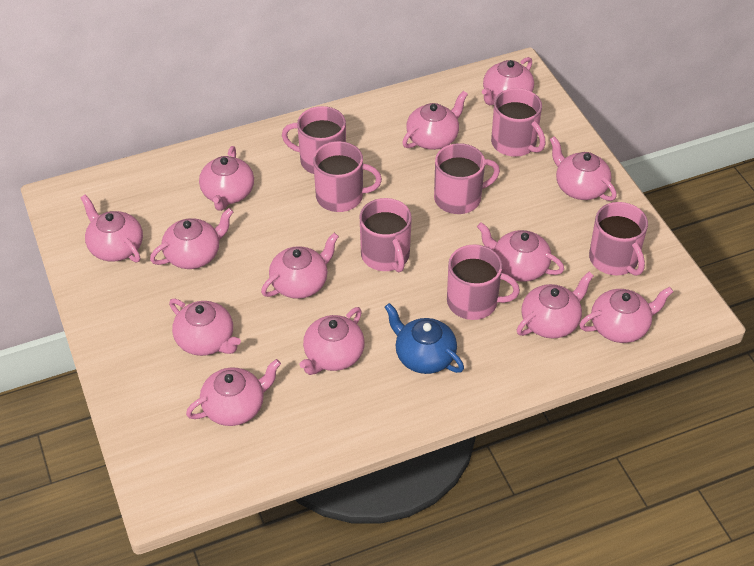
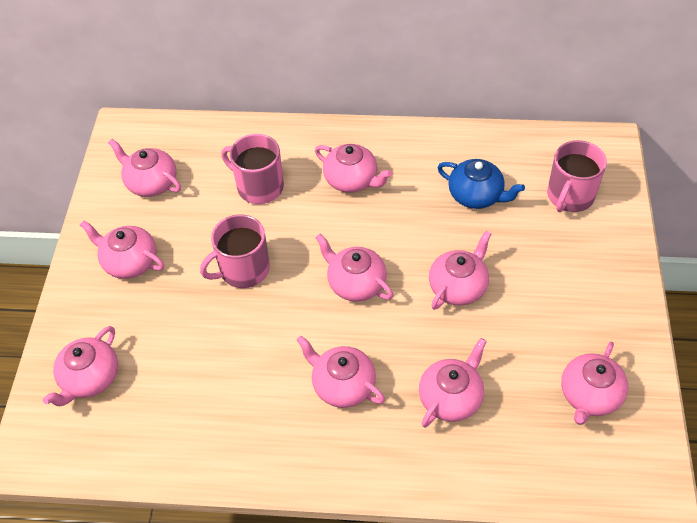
pink mug: 7 -> 3
pink teapot: 13 -> 9

